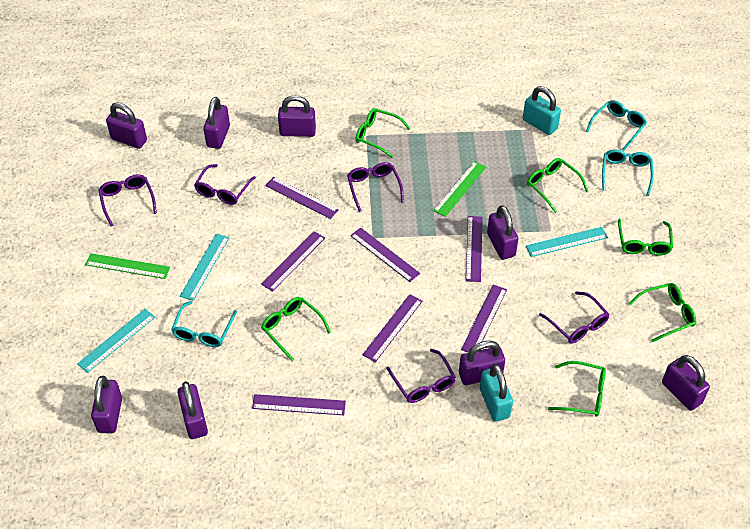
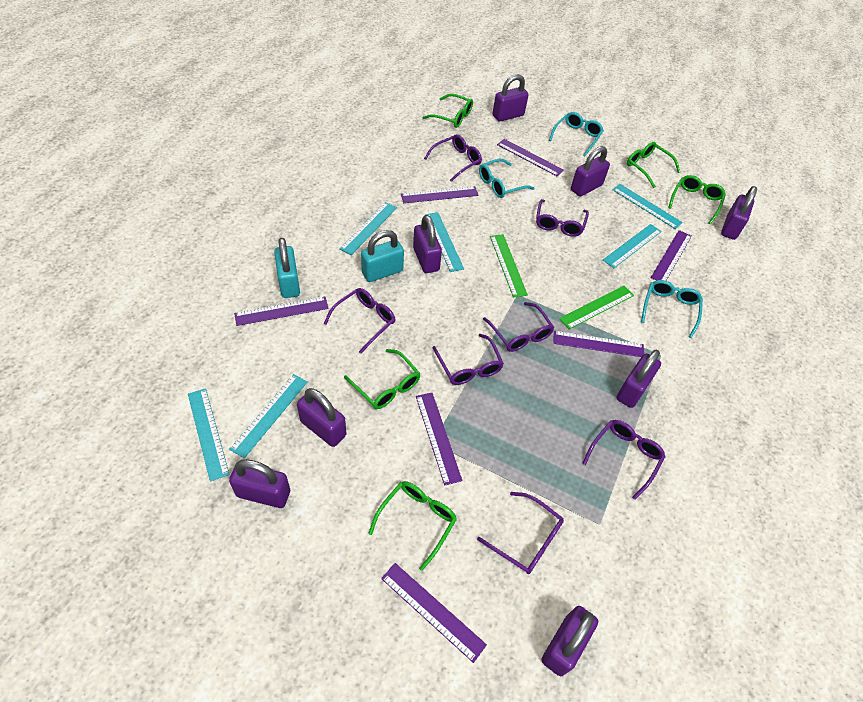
green glasses: 6 -> 5
purple glasses: 5 -> 7
turquoise ruler: 3 -> 6

